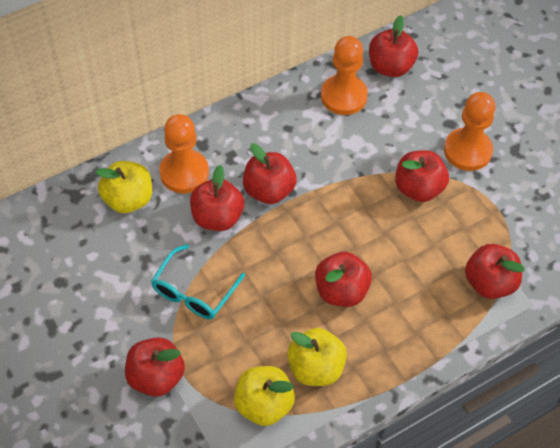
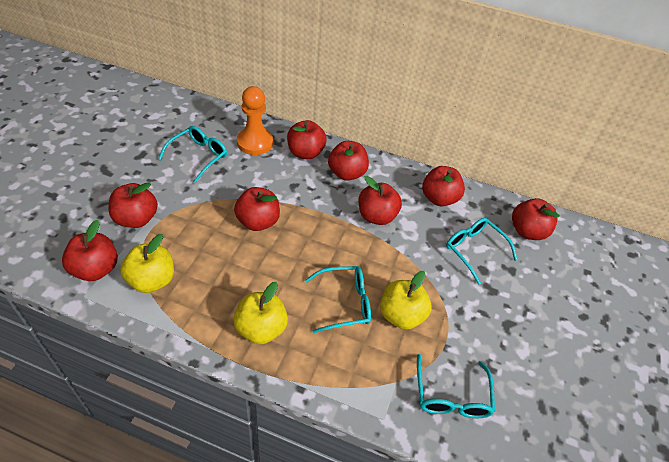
orange pawn: 3 -> 1
red apple: 7 -> 8
turquoise glasses: 1 -> 4

